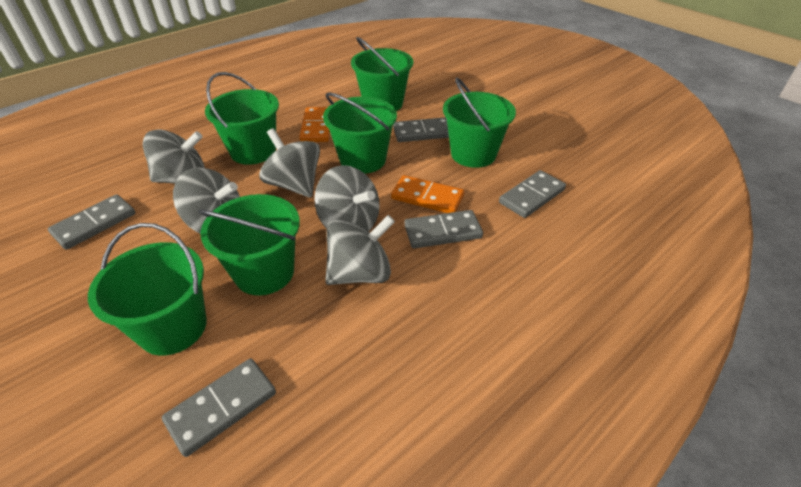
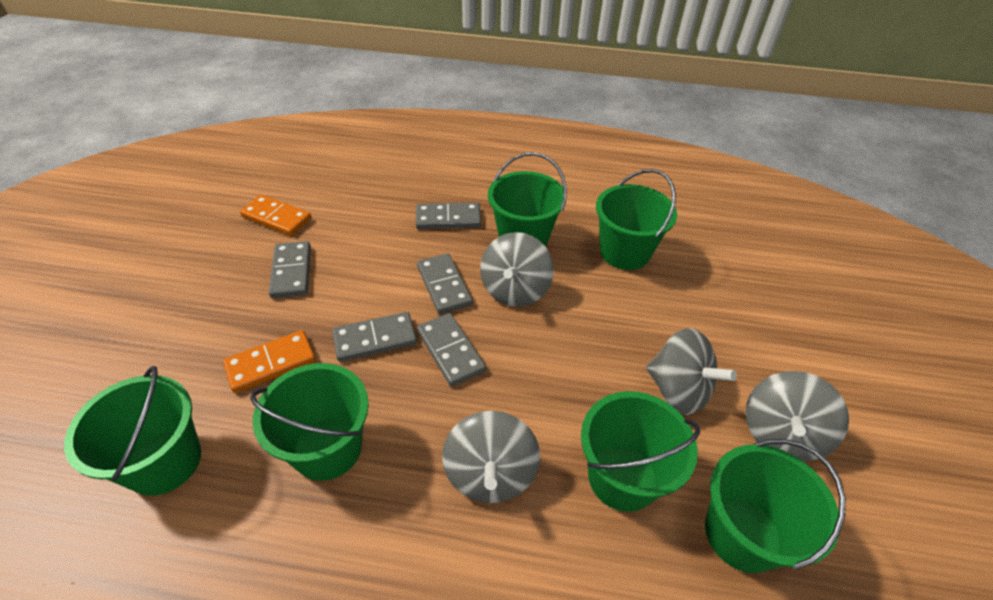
grey spinning top: 5 -> 4

